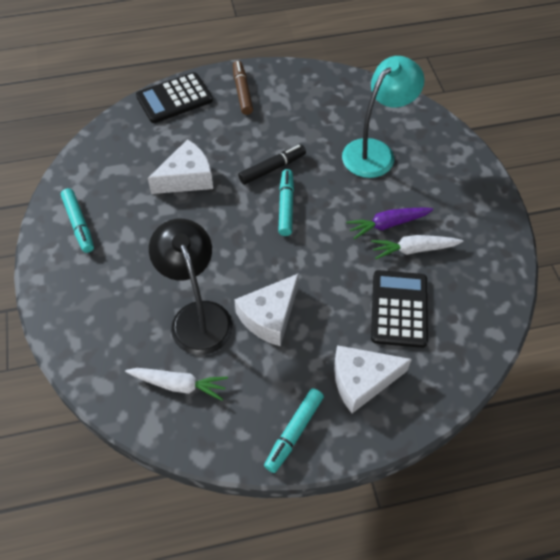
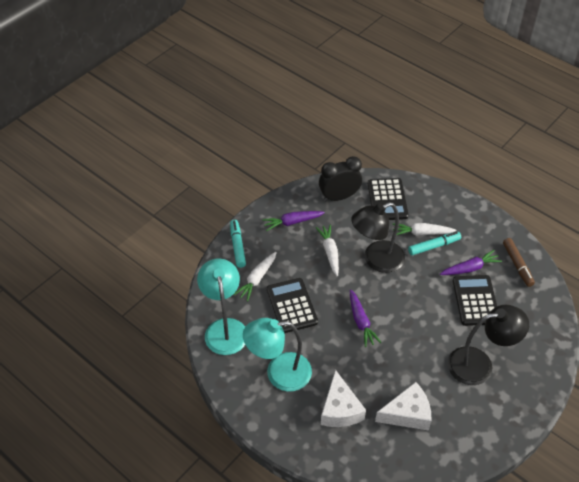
black calculator: 2 -> 3
black clock: 0 -> 1
black lamp: 1 -> 2
black marker: 1 -> 0
purple carrot: 1 -> 3
turquoise lamp: 1 -> 2
turquoise marker: 3 -> 2
white carrot: 2 -> 3
white cheese: 3 -> 2

